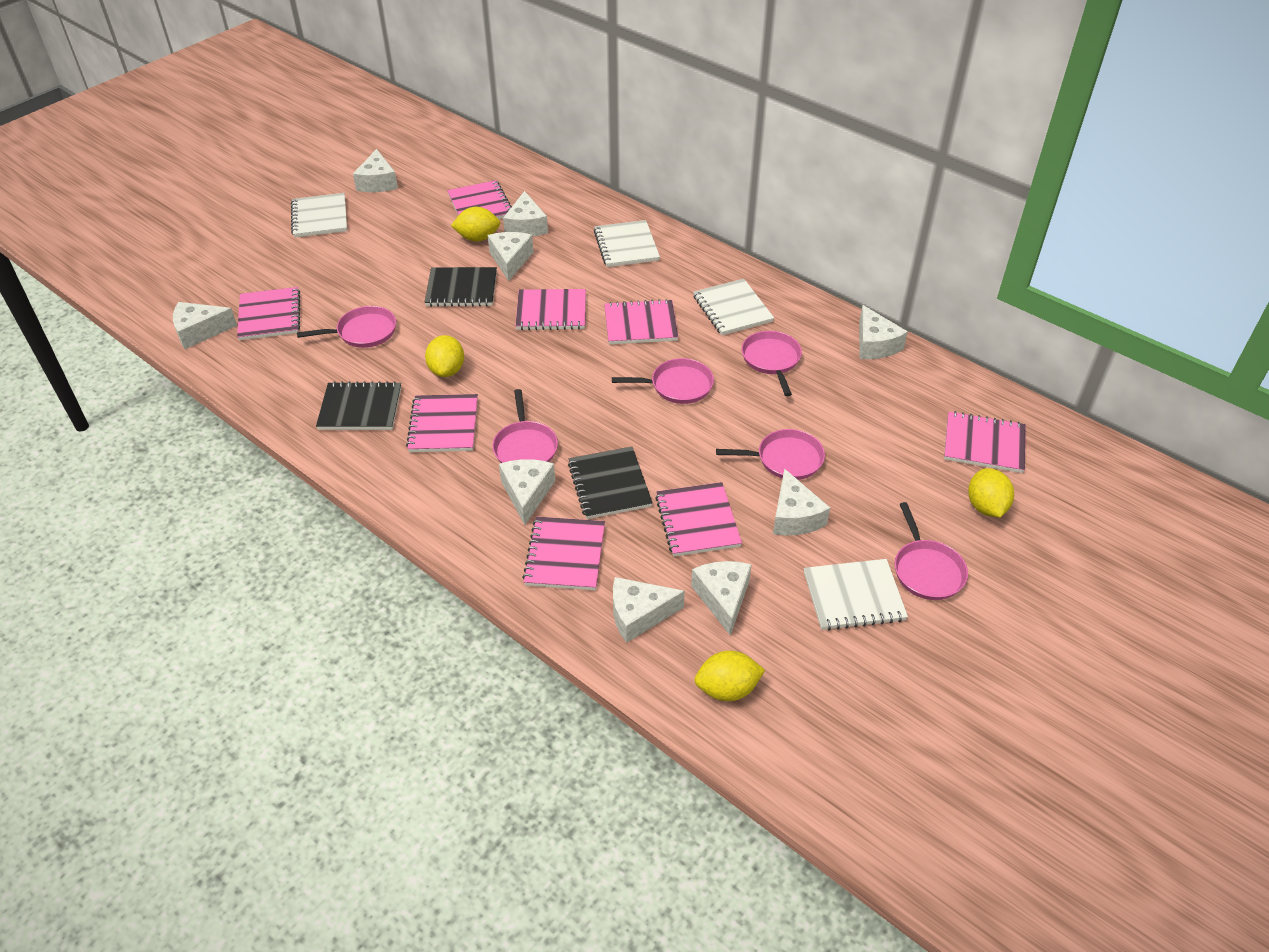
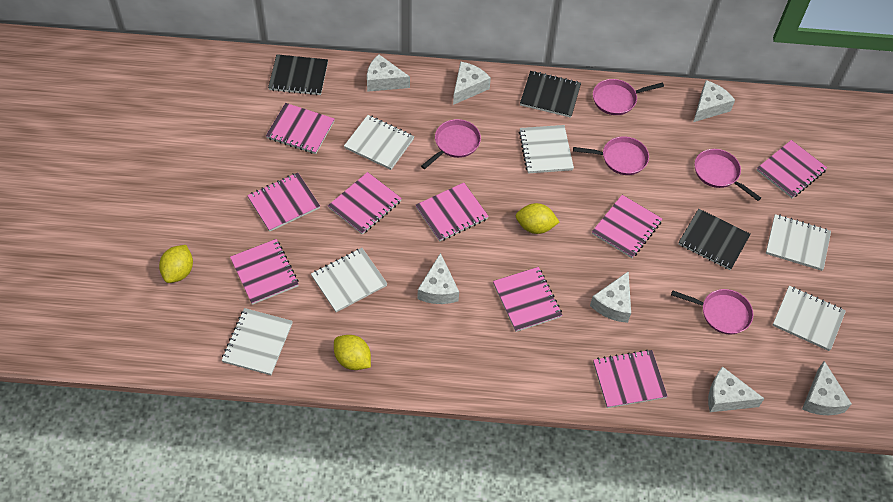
pink notebook: 8 -> 9
pink pan: 6 -> 5
white cheese: 9 -> 7
white notebook: 4 -> 6
yellow lemon: 4 -> 3

